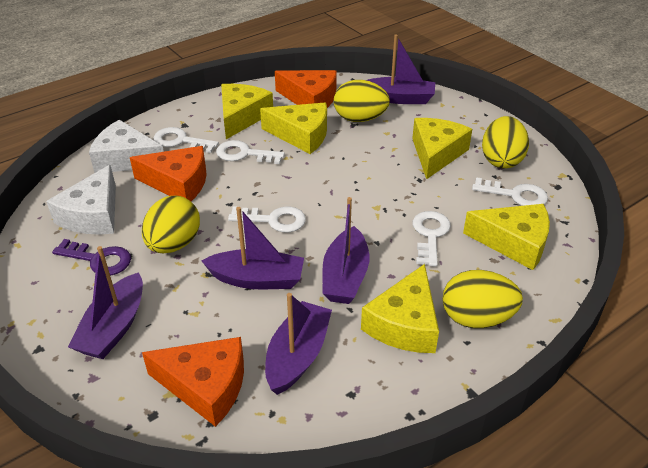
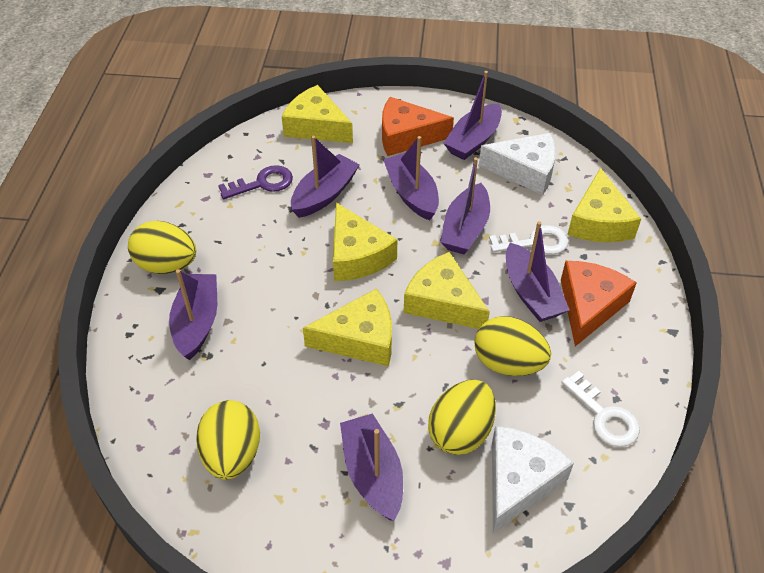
orange cheese: 3 -> 2
purple boat: 5 -> 7
white key: 5 -> 2

